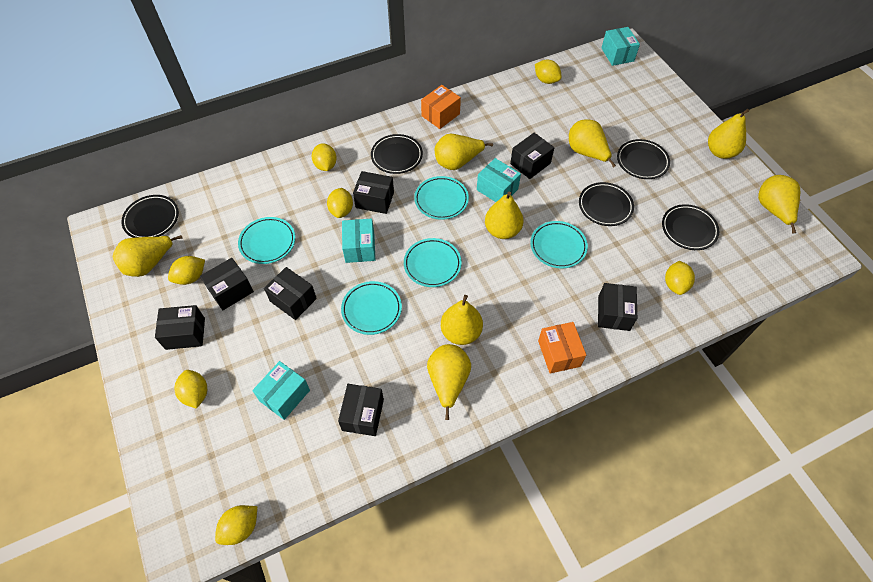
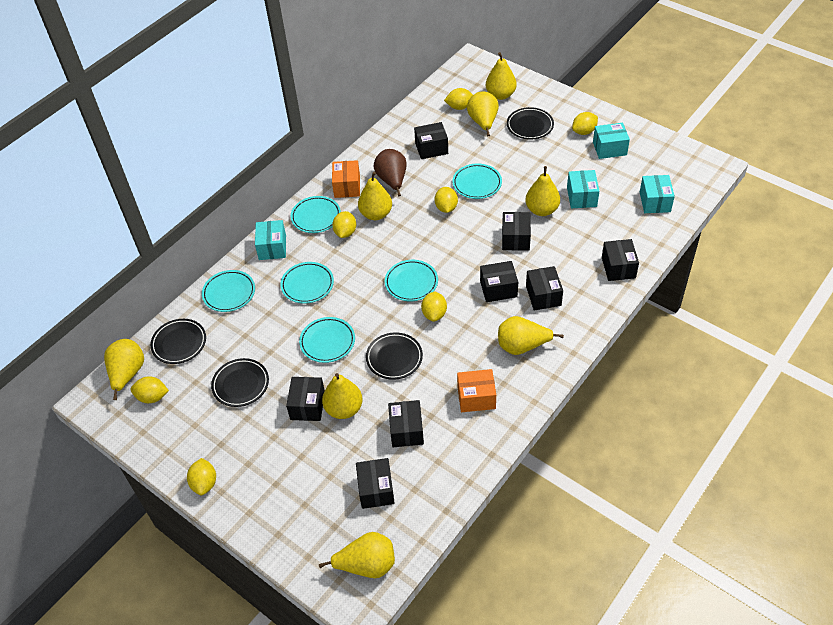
black box: 7 -> 8
black plate: 5 -> 4
brown pear: 0 -> 1
turquoise plate: 5 -> 6

